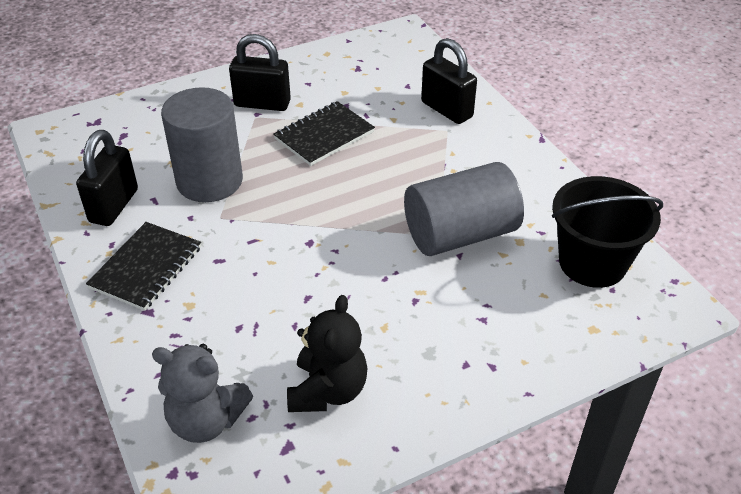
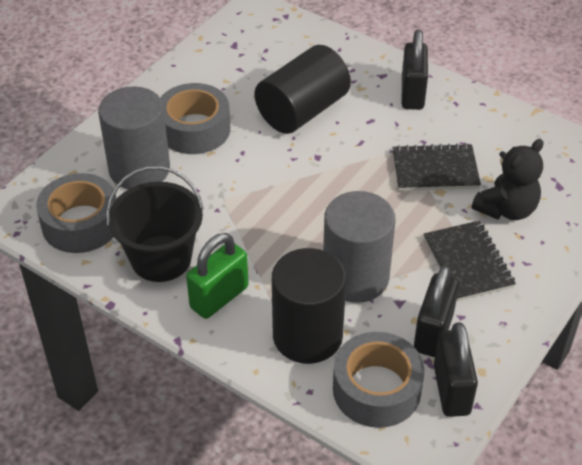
black cylinder: 0 -> 2
green padlock: 0 -> 1
grey tape: 0 -> 3
grey teddy bear: 1 -> 0

